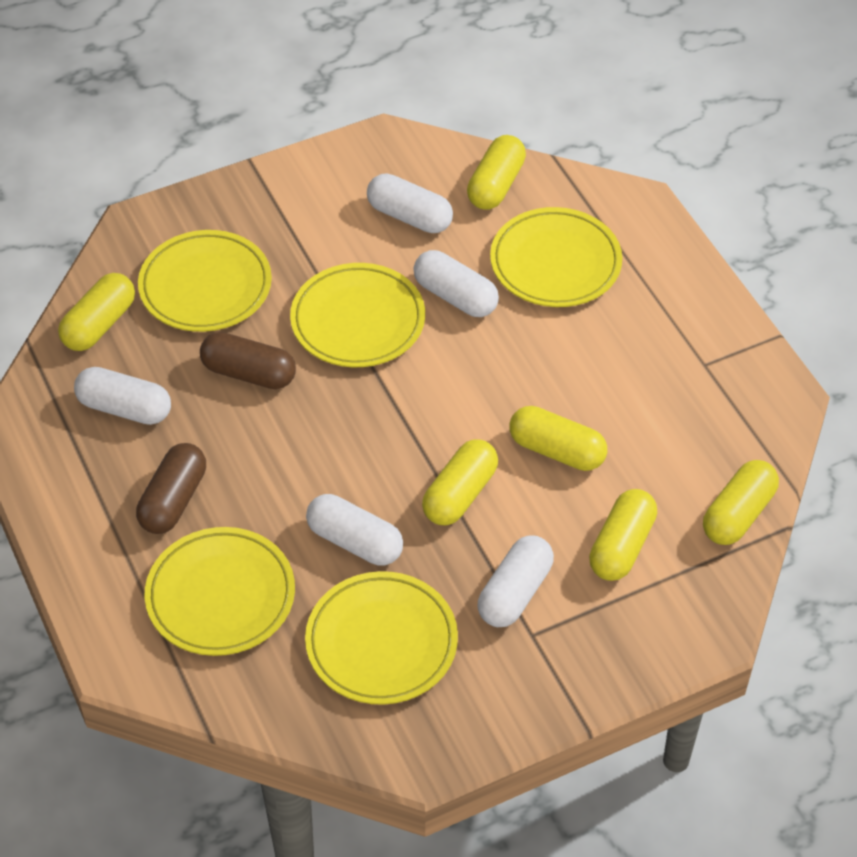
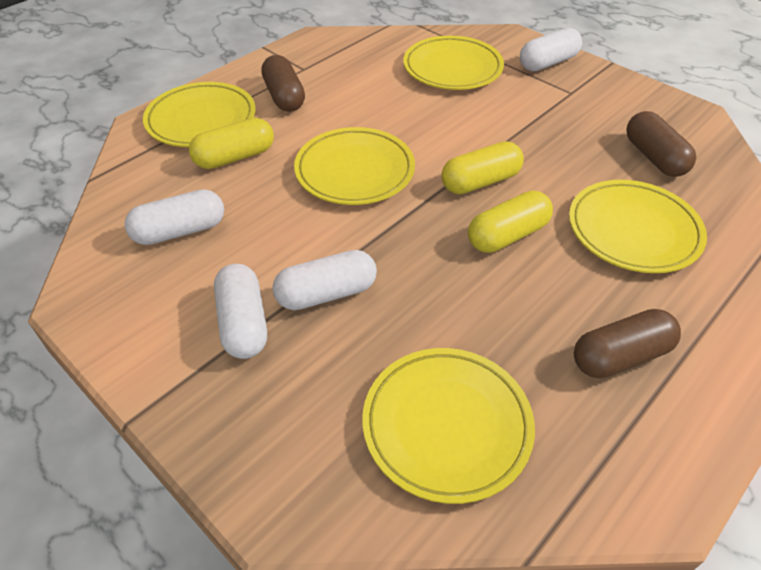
brown capsule: 2 -> 3
white capsule: 5 -> 4
yellow capsule: 6 -> 3

